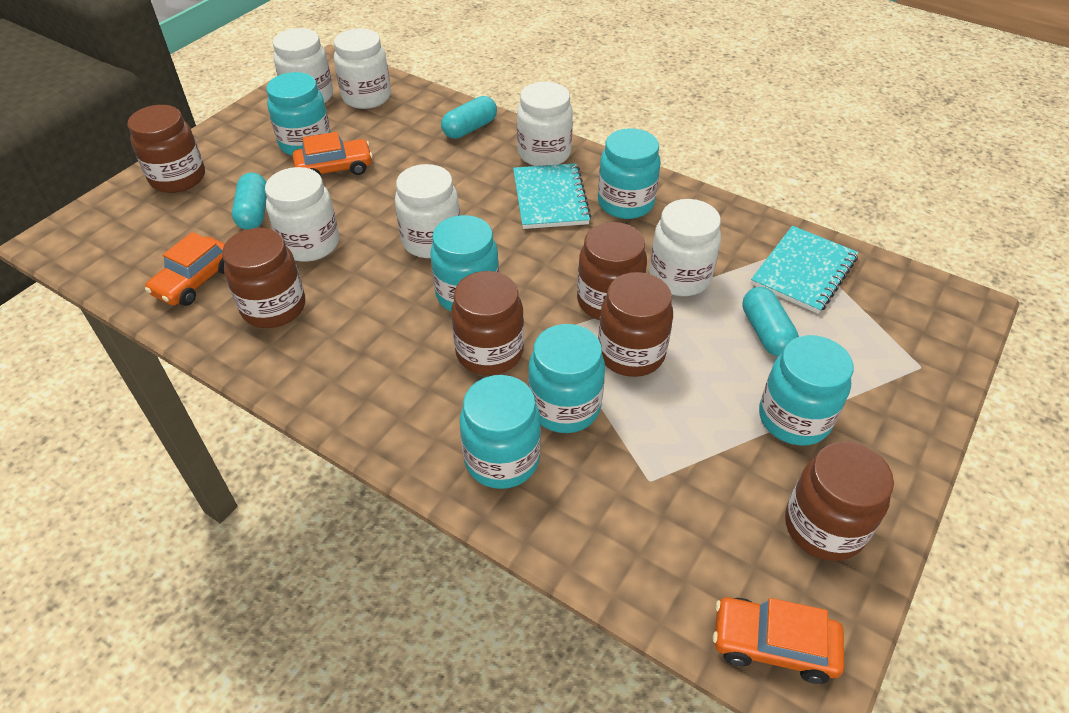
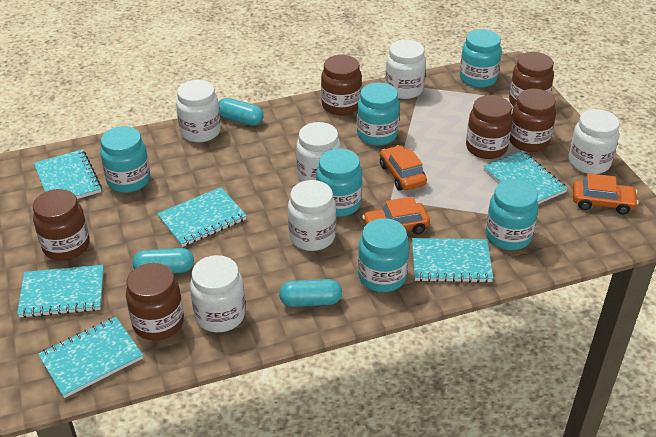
turquoise notebook: 2 -> 6

